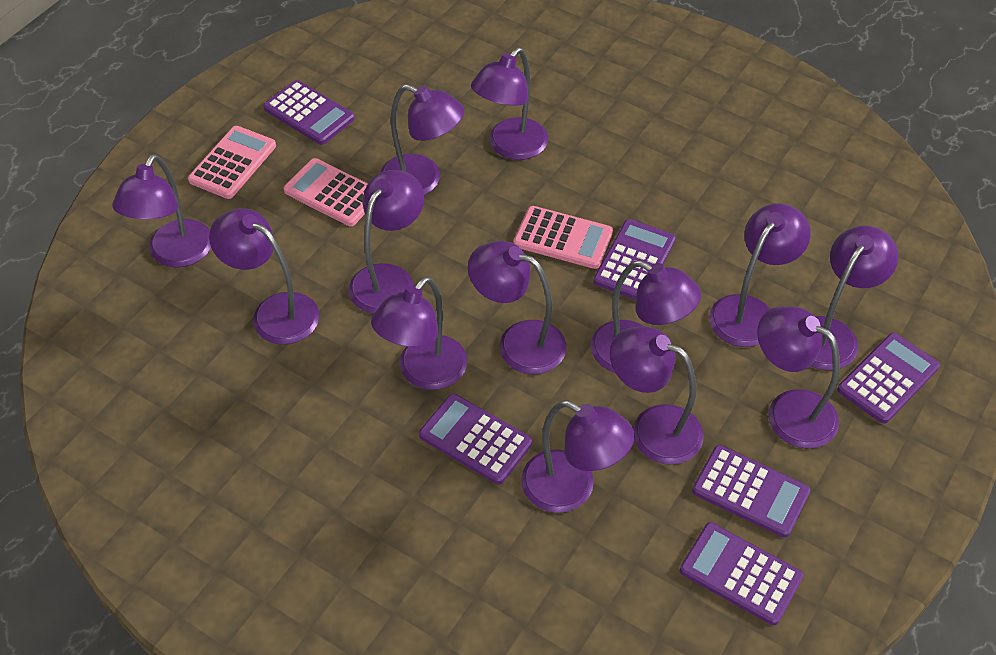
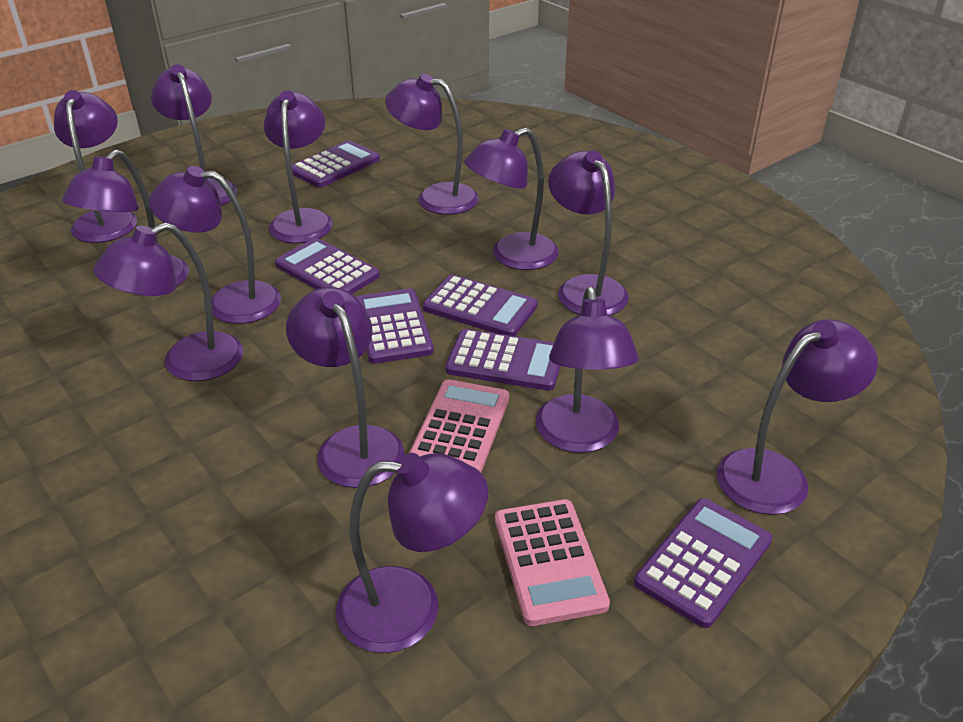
pink calculator: 3 -> 2

